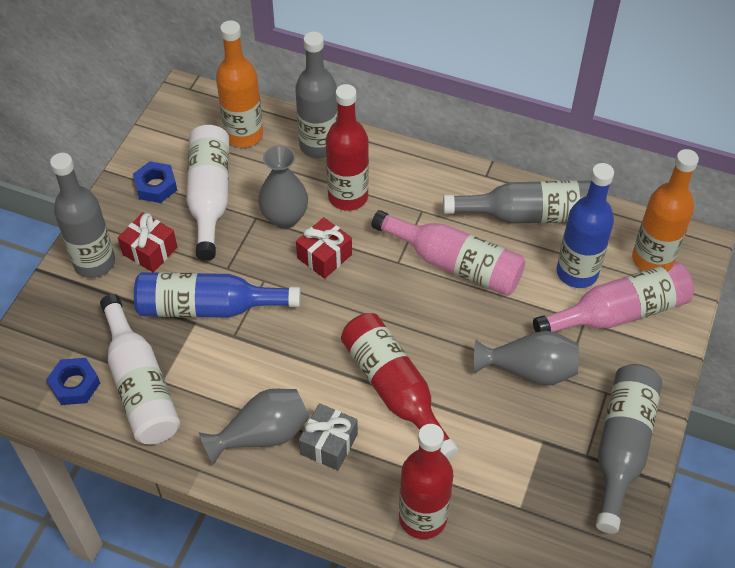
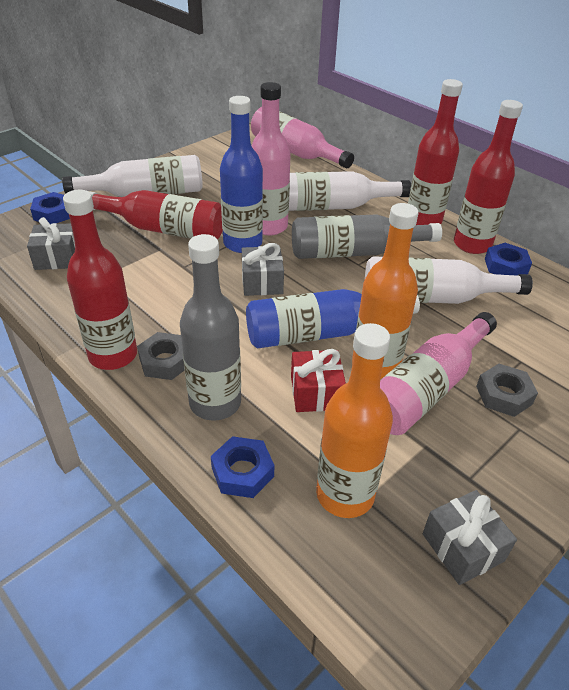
blue nut: 2 -> 3
grey bottle: 4 -> 2
grey gift: 1 -> 3
grey nut: 0 -> 2
grey vase: 3 -> 0
pink bottle: 2 -> 3
red bottle: 3 -> 4
red gift: 2 -> 1
white bottle: 2 -> 3

